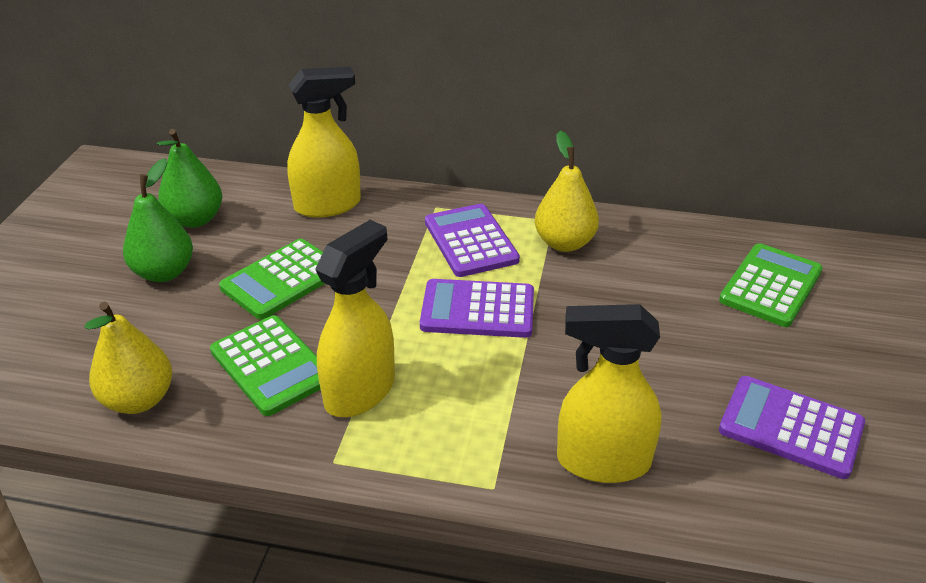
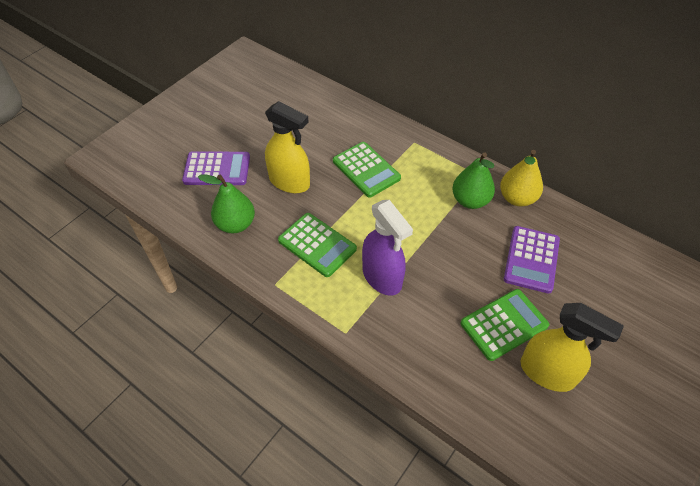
purple calculator: 3 -> 2
purple spray bottle: 0 -> 1
yellow pear: 2 -> 1
yellow spray bottle: 3 -> 2

